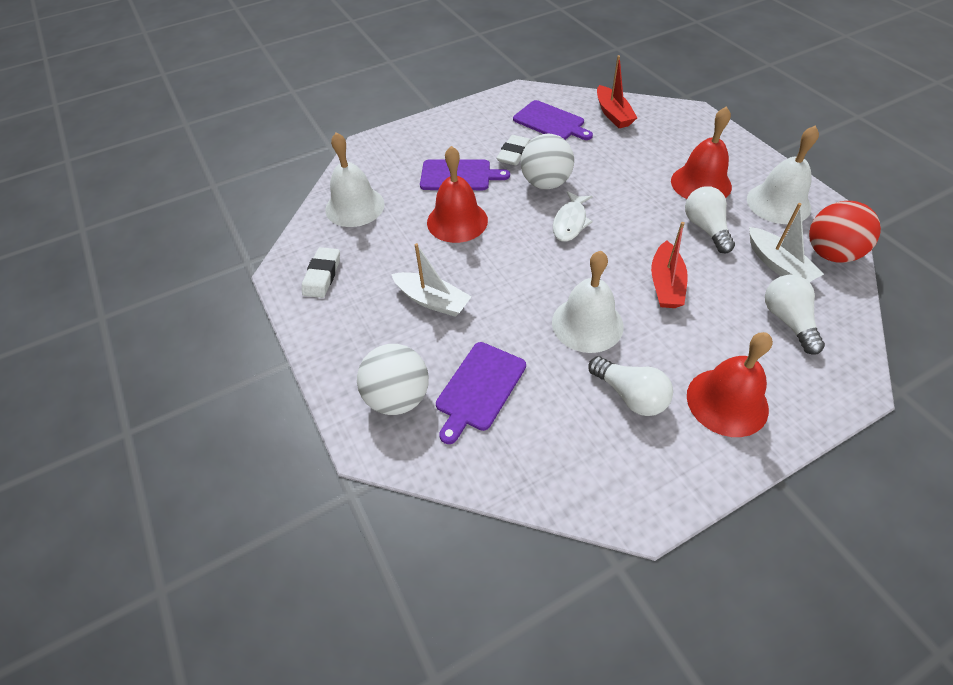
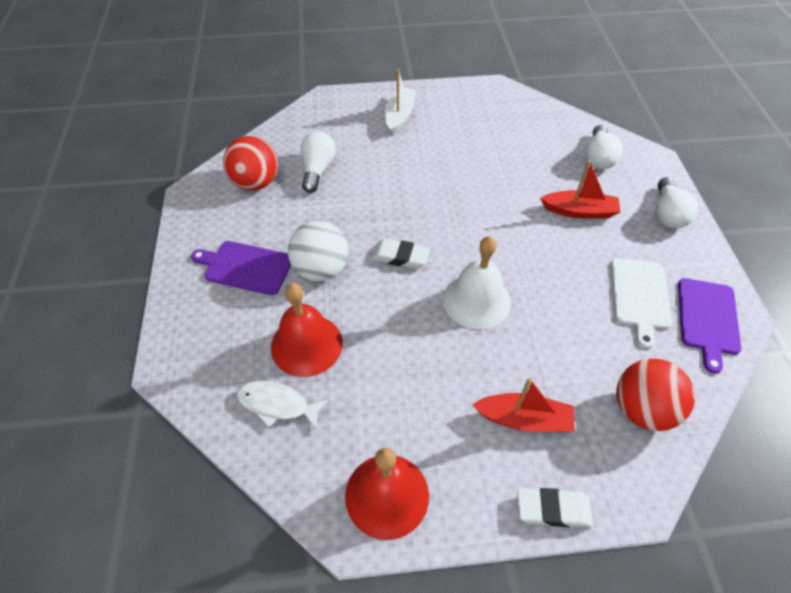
purple cutting board: 3 -> 2
red ball: 1 -> 2
red bell: 3 -> 2
white ball: 2 -> 1
white bell: 3 -> 1
white boat: 2 -> 1
white cutting board: 0 -> 1

